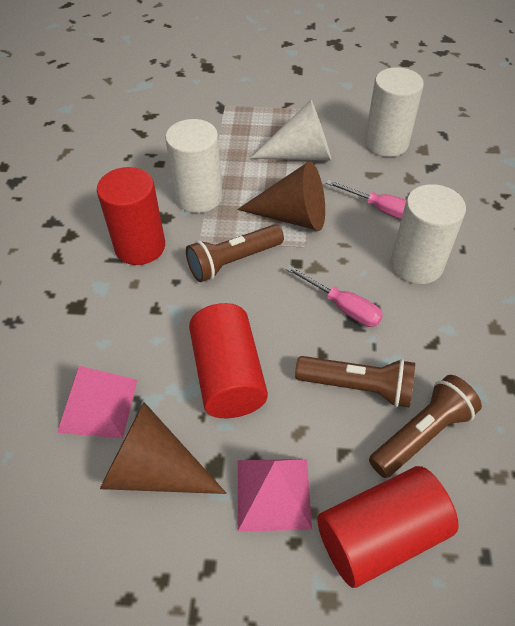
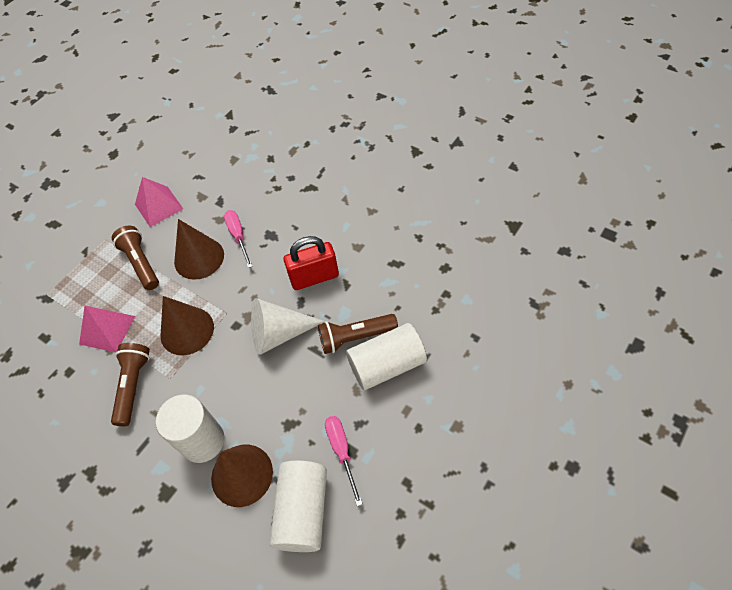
brown cone: 2 -> 3
red cylinder: 3 -> 0
red padlock: 0 -> 1

